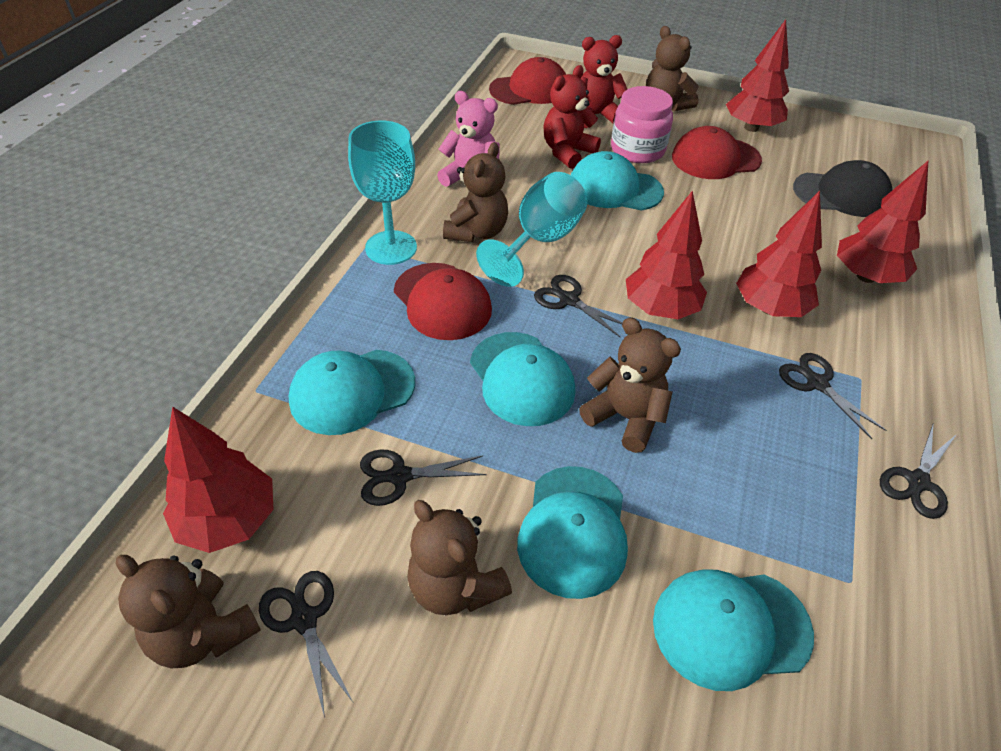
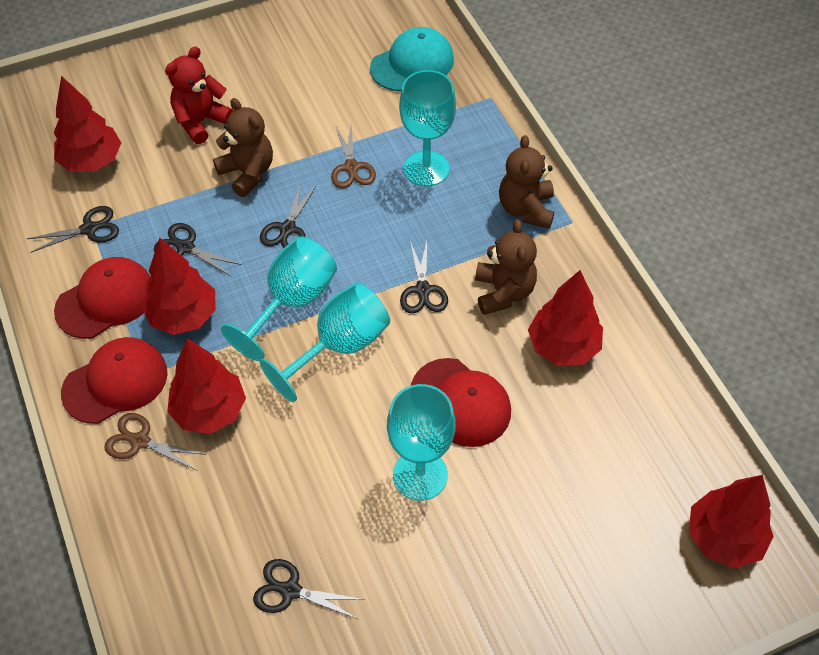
black cap: 1 -> 0
brown scissors: 0 -> 2
brown teddy bear: 5 -> 3
pink jar: 1 -> 0
pink teddy bear: 1 -> 0
red teddy bear: 2 -> 1
turquoise cap: 5 -> 1
turquoise goblet: 2 -> 4

